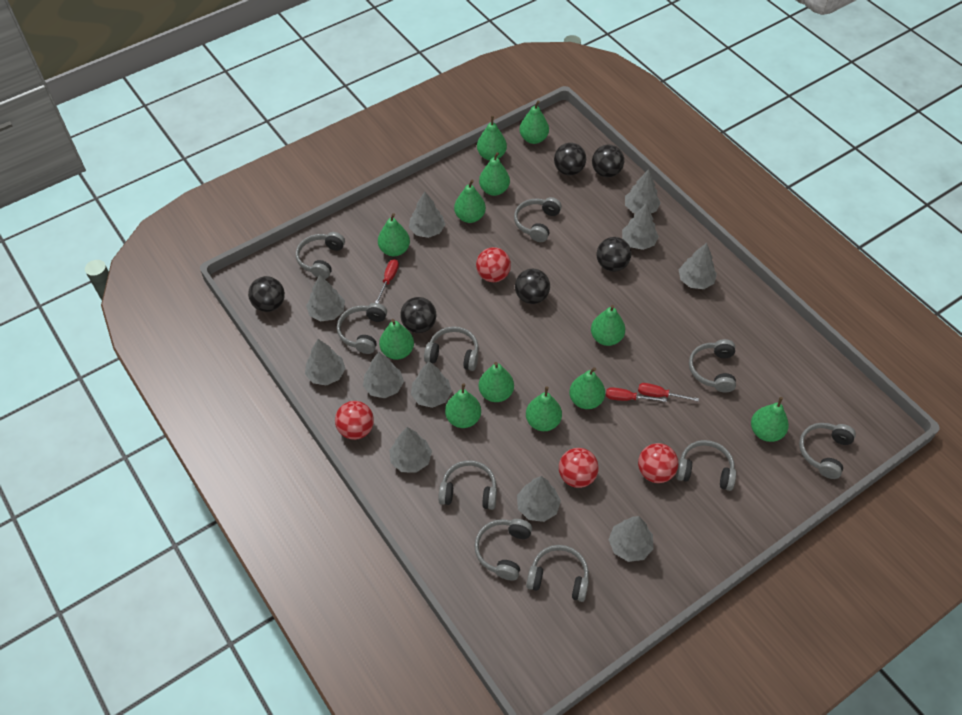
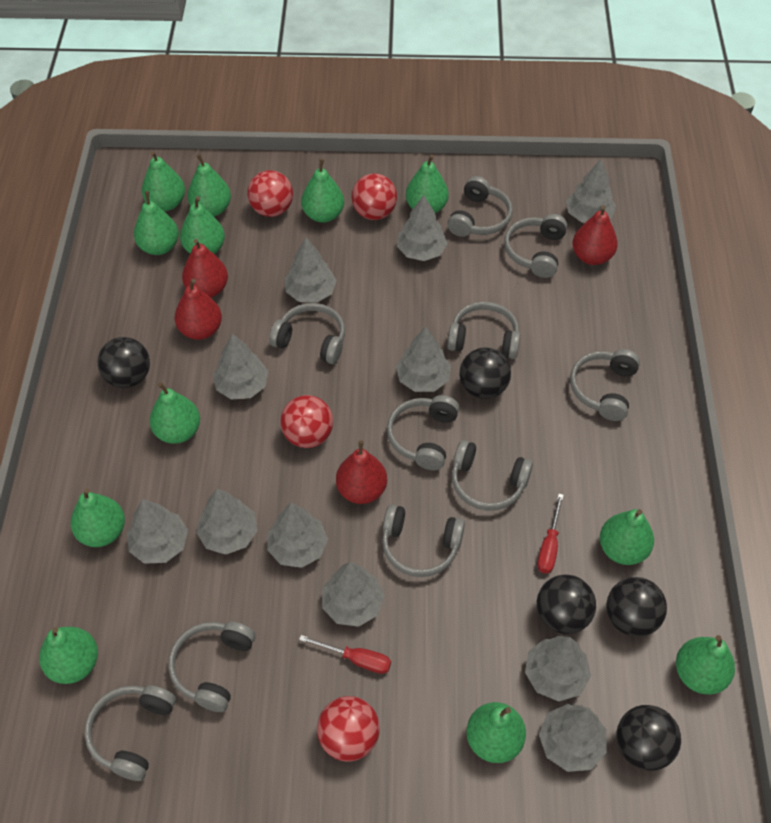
black ball: 6 -> 5
red pear: 0 -> 4
red screwdriver: 3 -> 2

